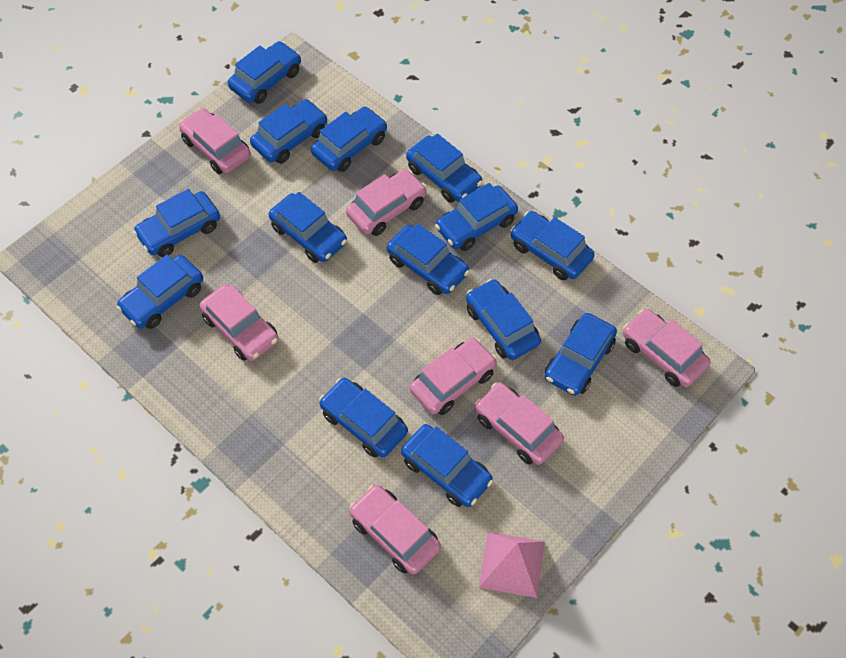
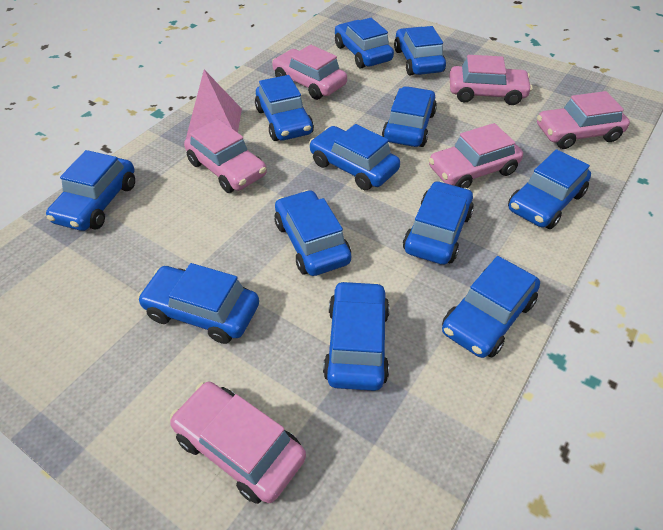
blue car: 14 -> 12
pink car: 7 -> 6

